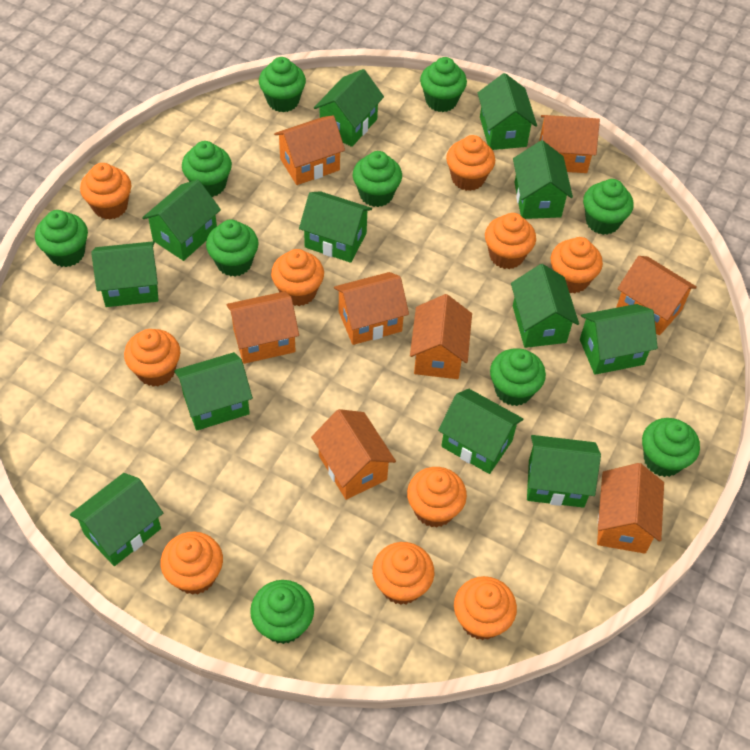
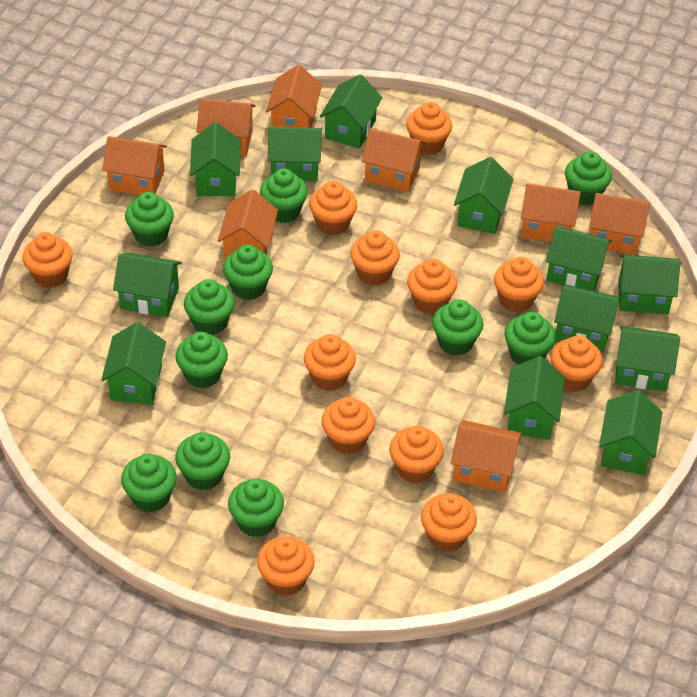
green cupcake: 10 -> 11
orange cupcake: 10 -> 12

